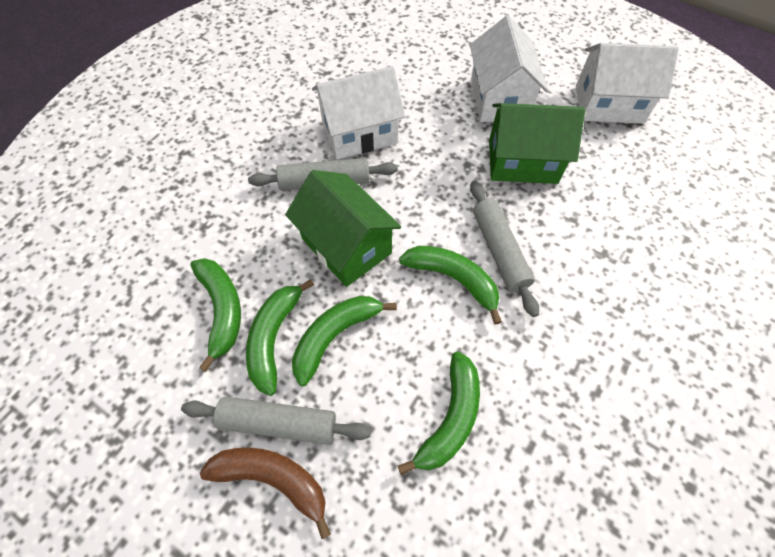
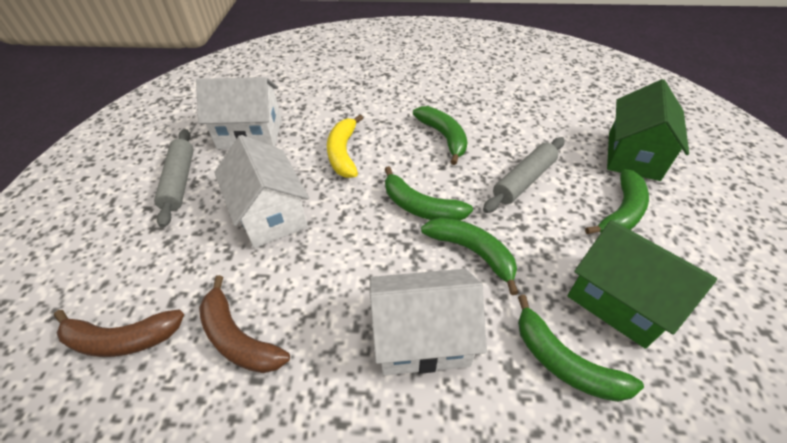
brown banana: 1 -> 2
grey rolling pin: 3 -> 2
yellow banana: 0 -> 1

